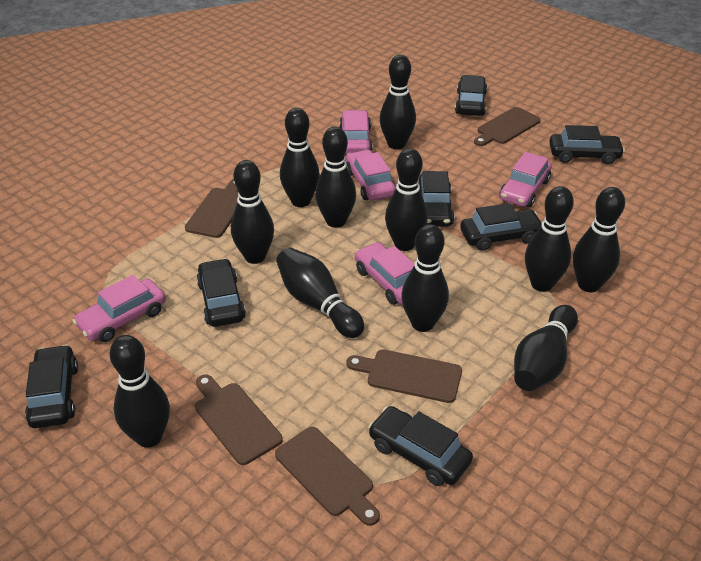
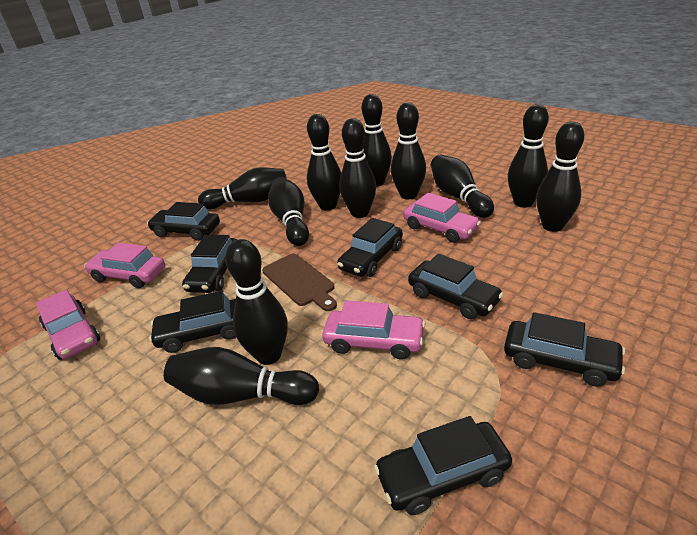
brown cutting board: 5 -> 1
pink car: 5 -> 4

